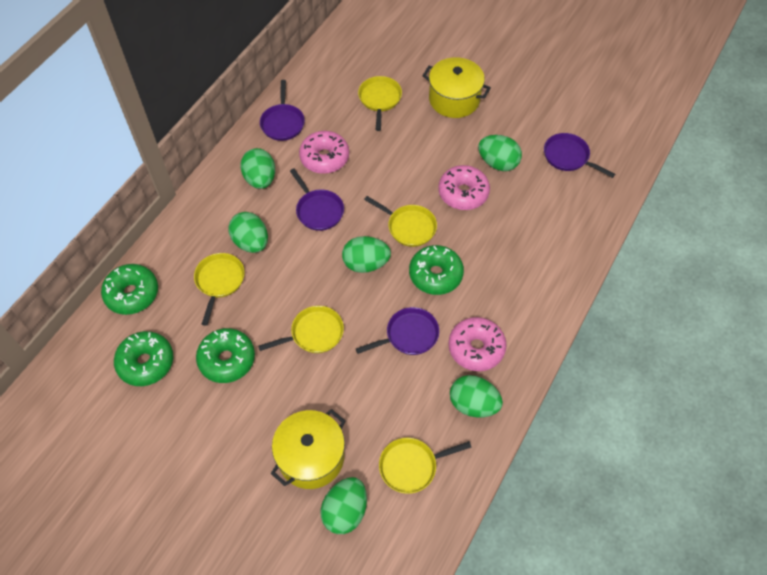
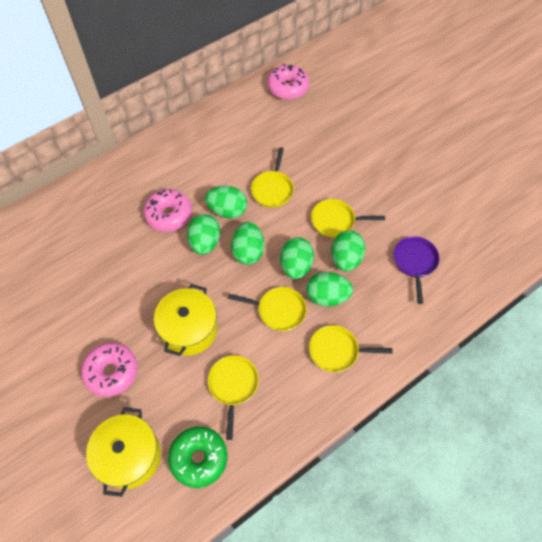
green donut: 4 -> 1
purple pan: 4 -> 1

